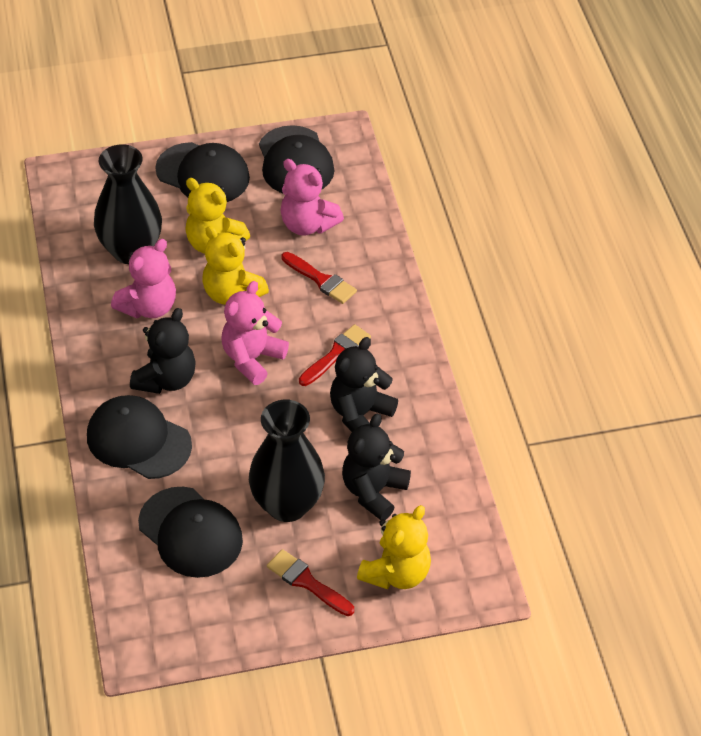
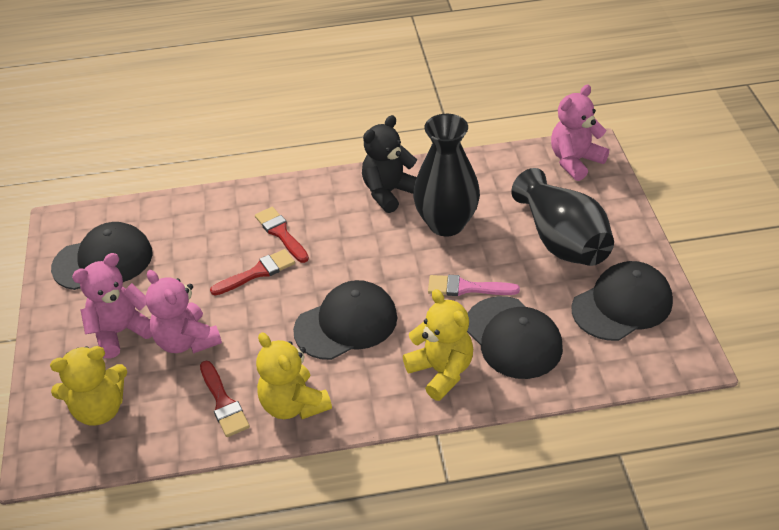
black teddy bear: 3 -> 1
pink brush: 0 -> 1

